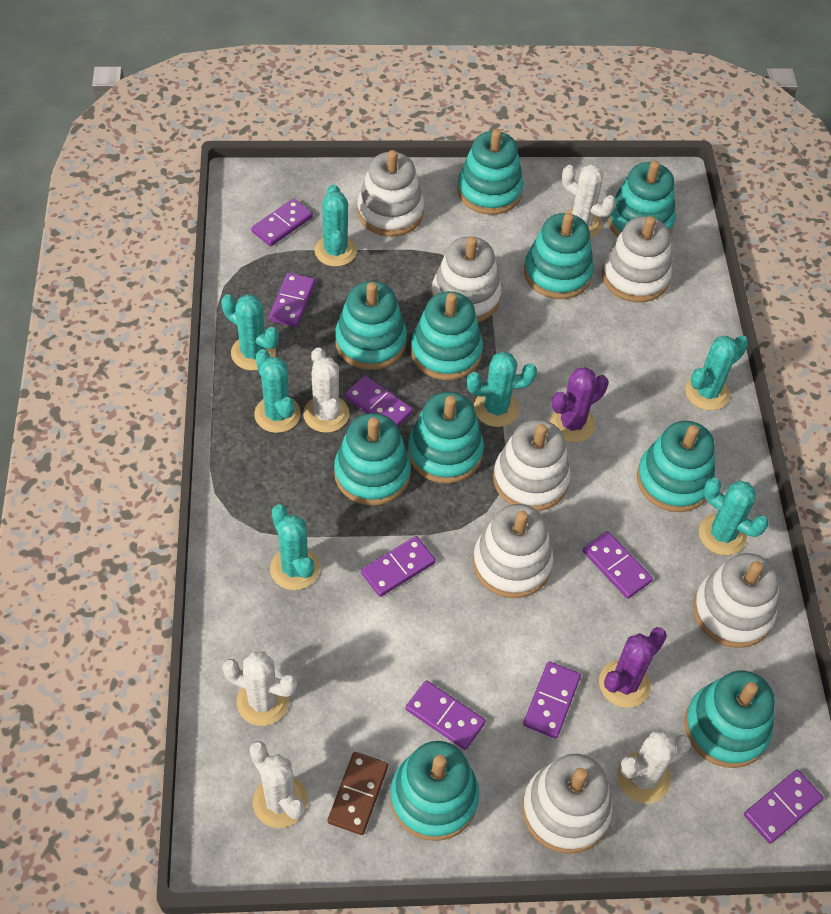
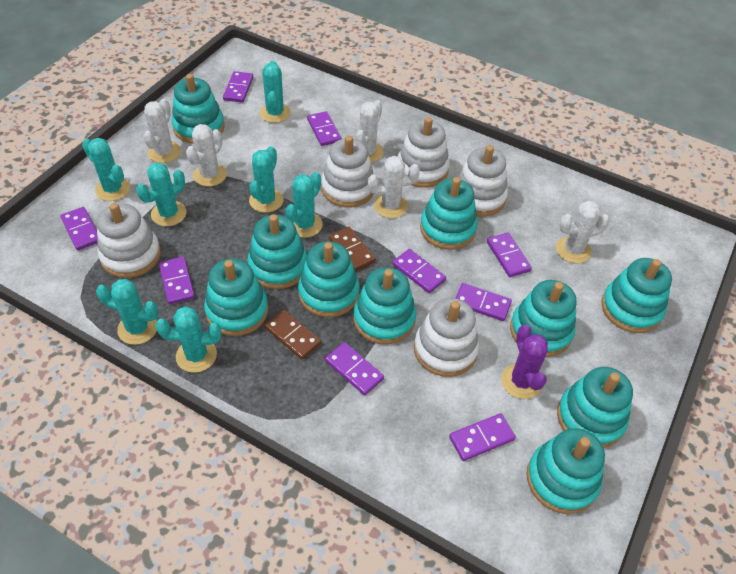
brown domino: 1 -> 2
purple cactus: 2 -> 1
purple domino: 8 -> 9
white stacking toy: 7 -> 5

